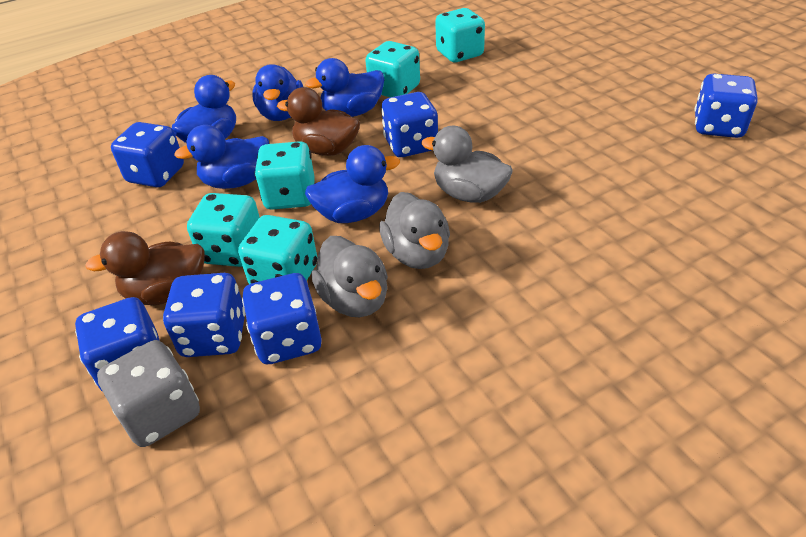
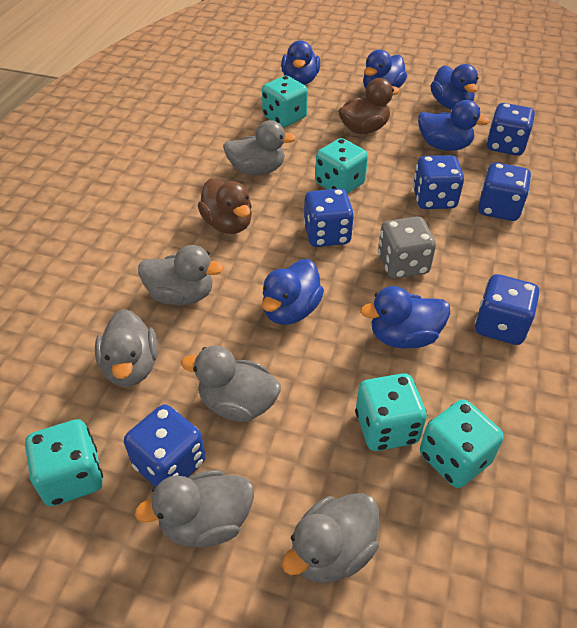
blue duck: 5 -> 6
grey duck: 3 -> 6

